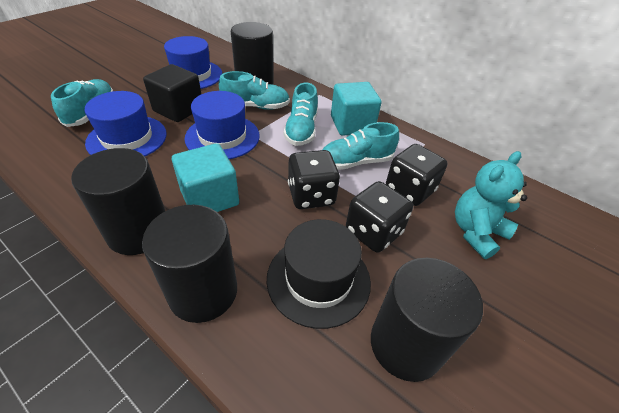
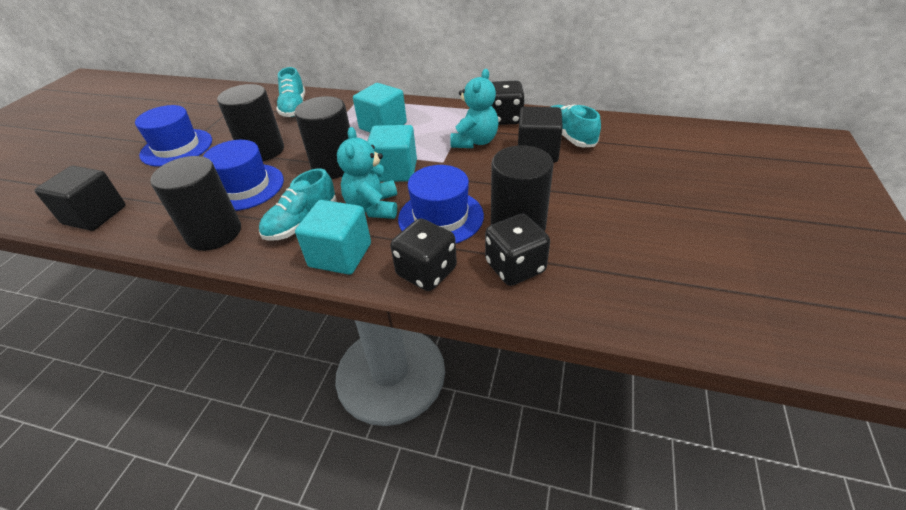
black cube: 1 -> 2
black hat: 1 -> 0
turquoise cube: 2 -> 3
turquoise shoe: 4 -> 3
turquoise teddy bear: 1 -> 2

